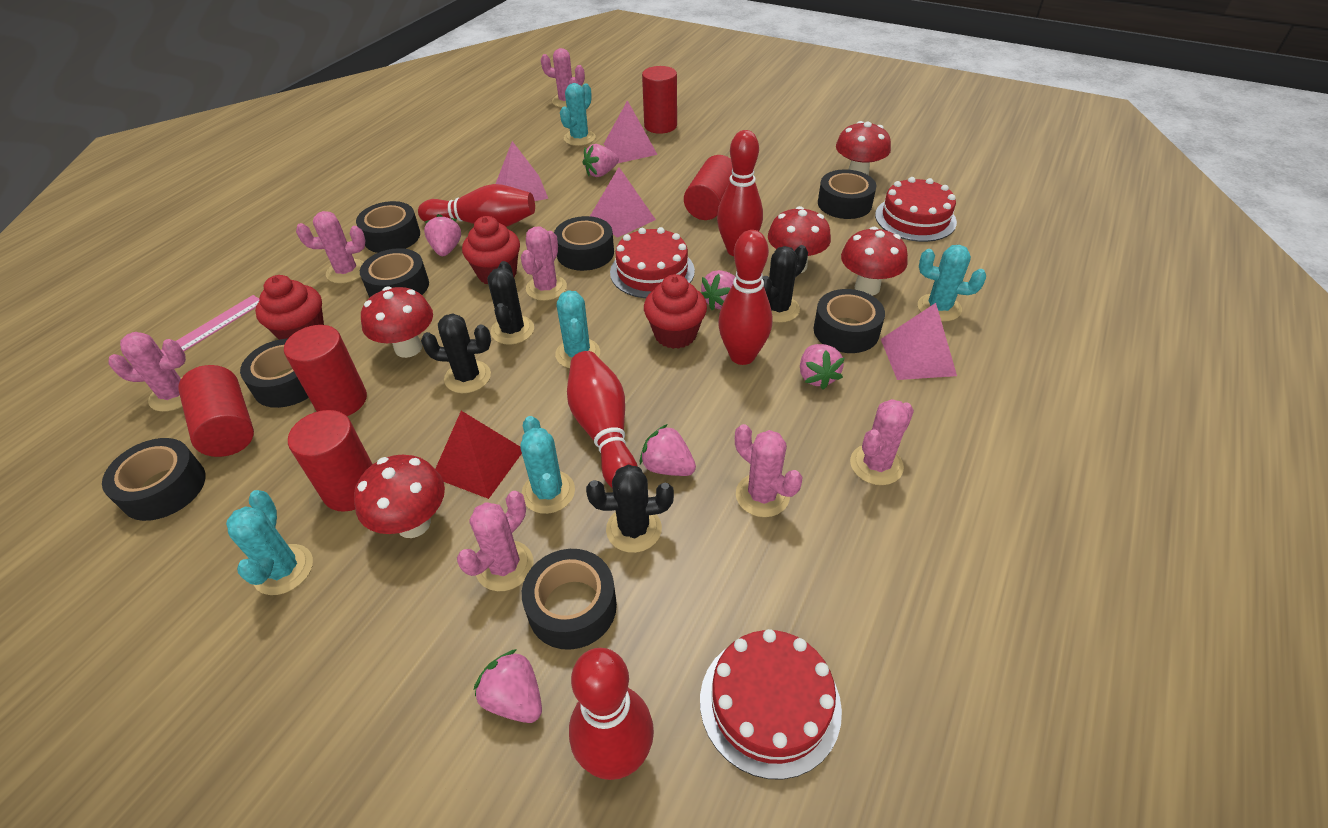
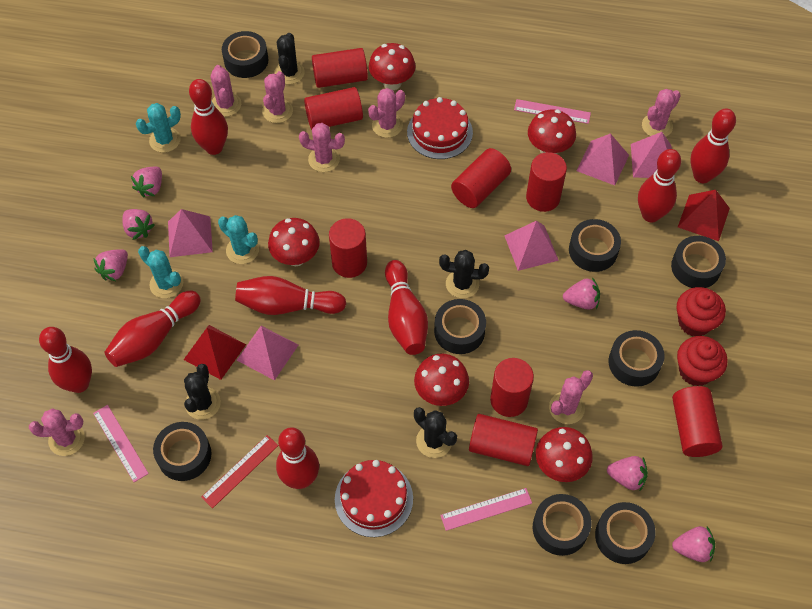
pink pyramid: 4 -> 5
pink ruler: 1 -> 3
red bowling pin: 5 -> 8
red cake: 3 -> 2
red cupcake: 3 -> 2
red cylinder: 5 -> 8
red pyramid: 1 -> 2
red ruler: 0 -> 1
turquoise cactus: 5 -> 3

